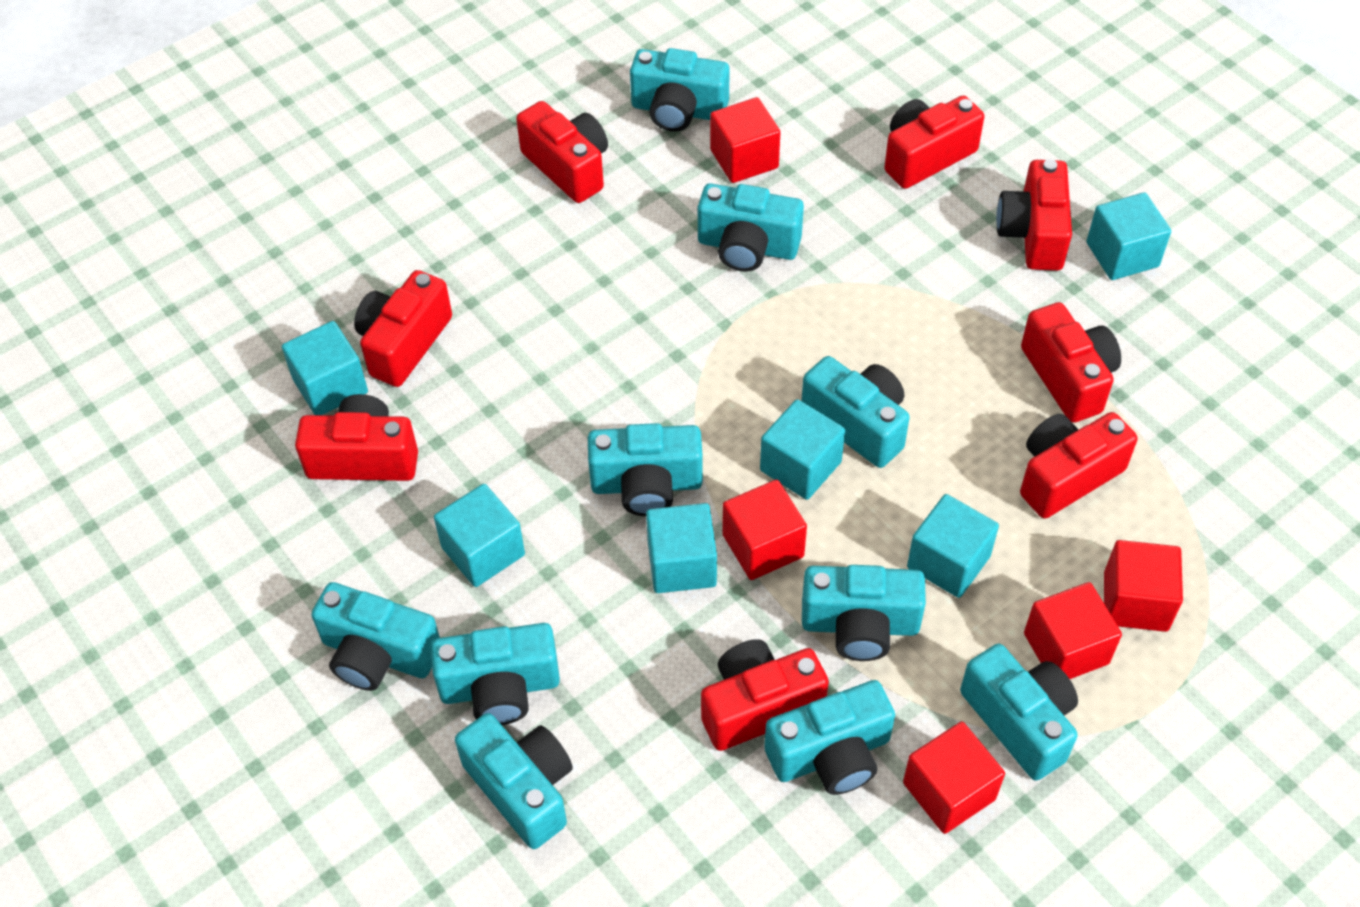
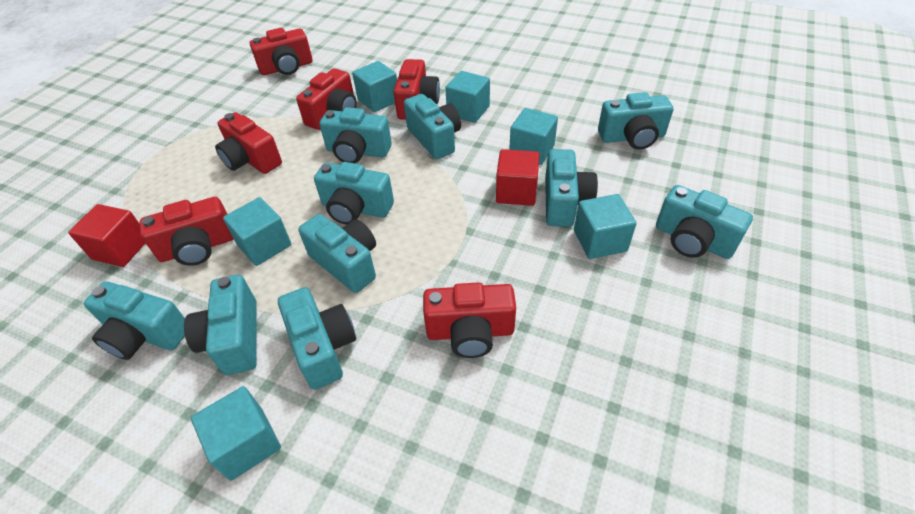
red camera: 8 -> 6
red cube: 5 -> 2

